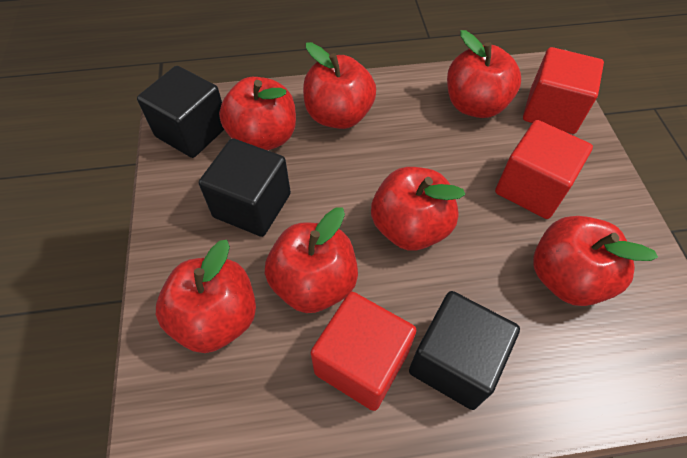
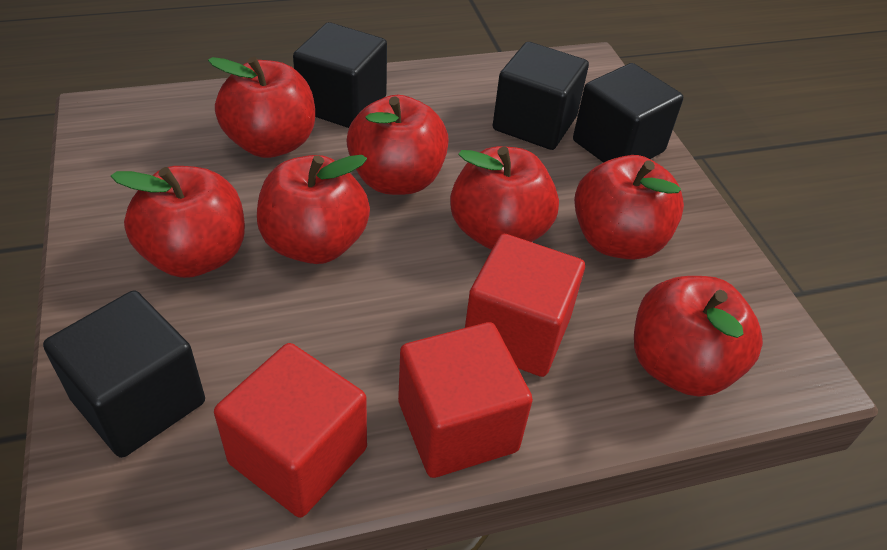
black cube: 3 -> 4

